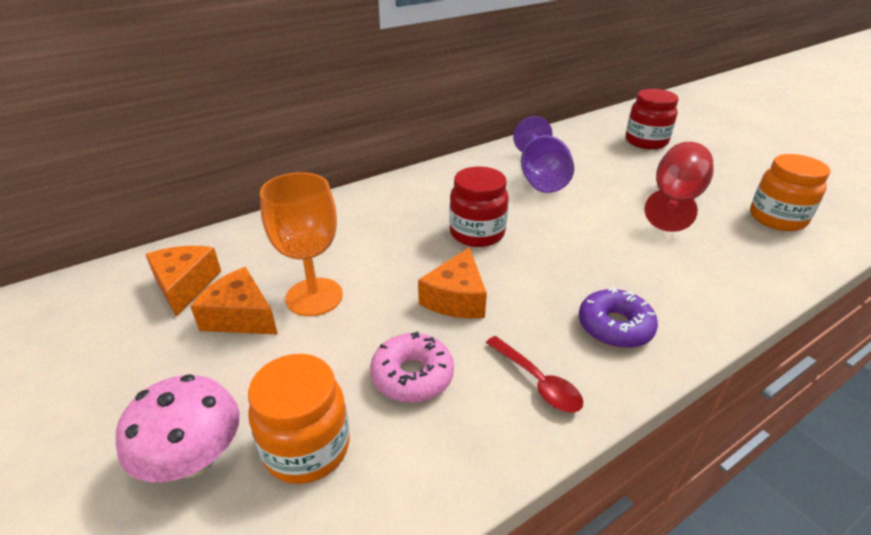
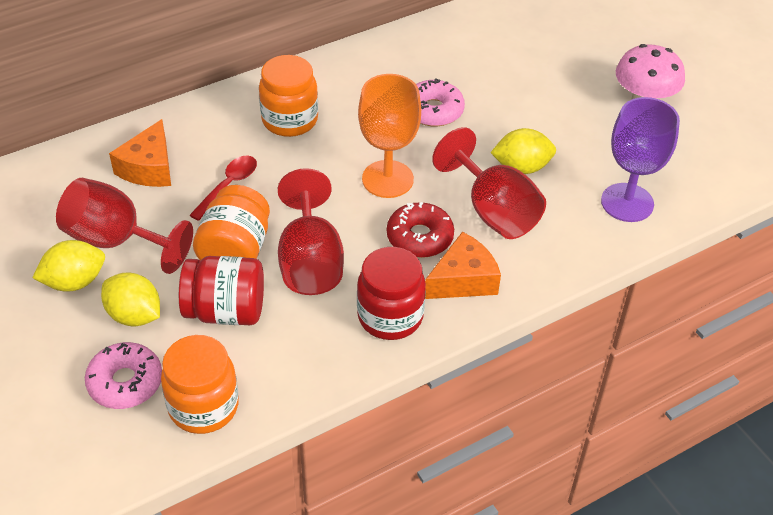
orange cheese: 3 -> 2
orange jar: 2 -> 3
pink donut: 1 -> 2
purple donut: 1 -> 0
red donut: 0 -> 1
red goblet: 1 -> 3
yellow lemon: 0 -> 3

